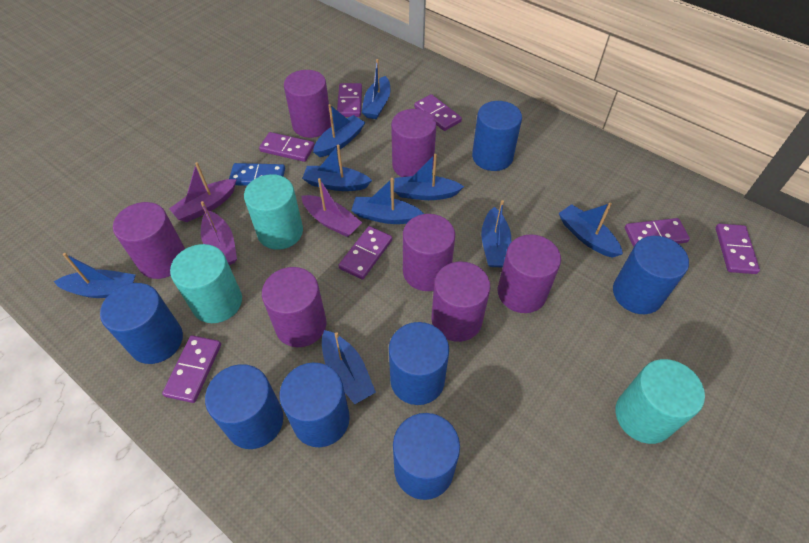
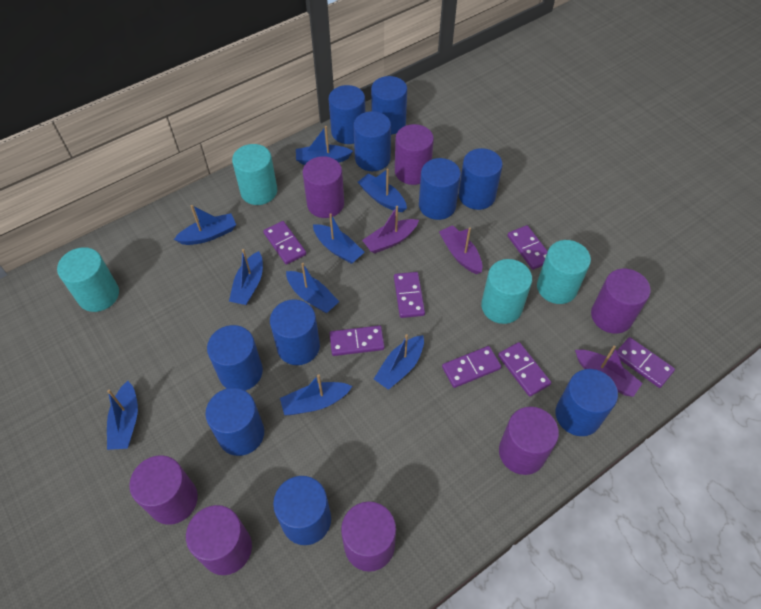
blue cylinder: 7 -> 10
blue domino: 1 -> 0
turquoise cylinder: 3 -> 4

